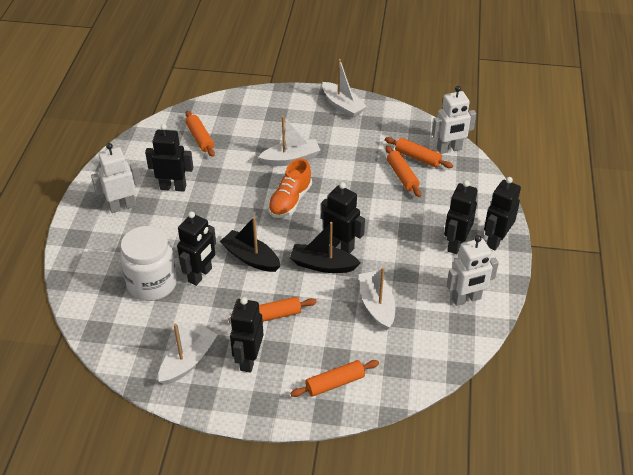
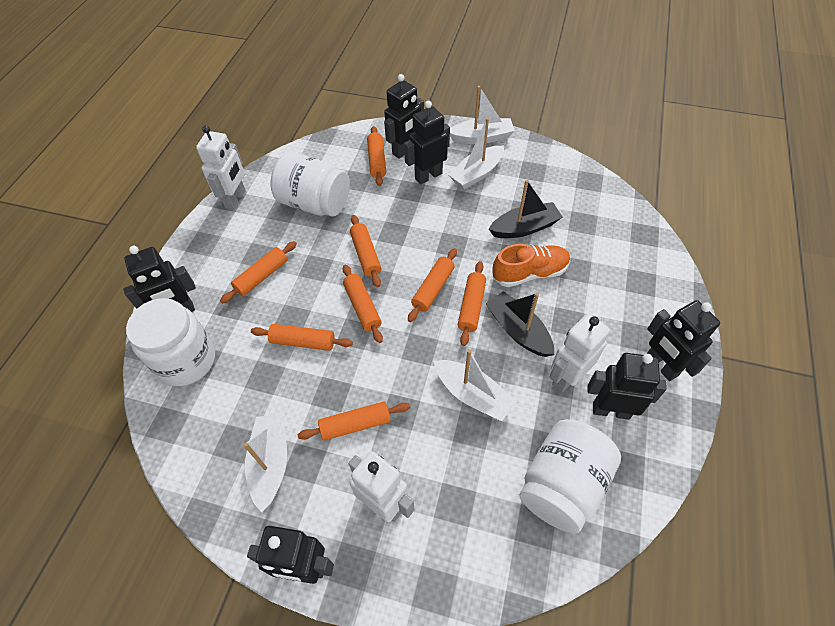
orange rolling pin: 5 -> 8
white jar: 1 -> 3

